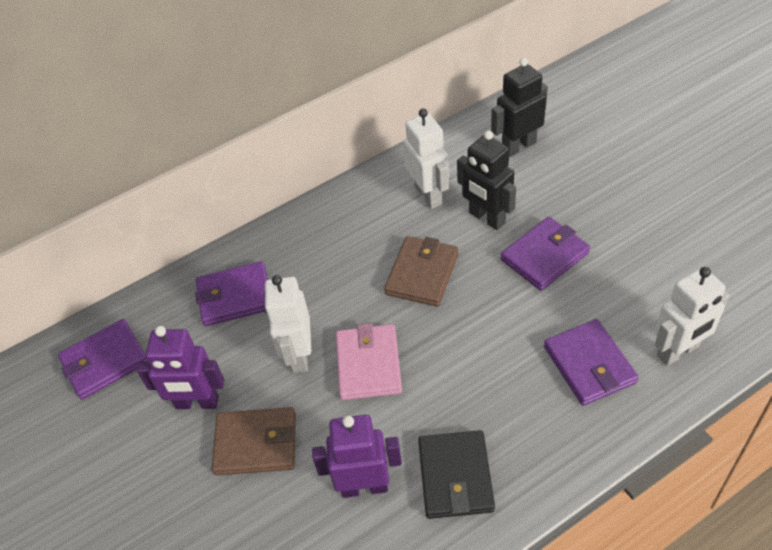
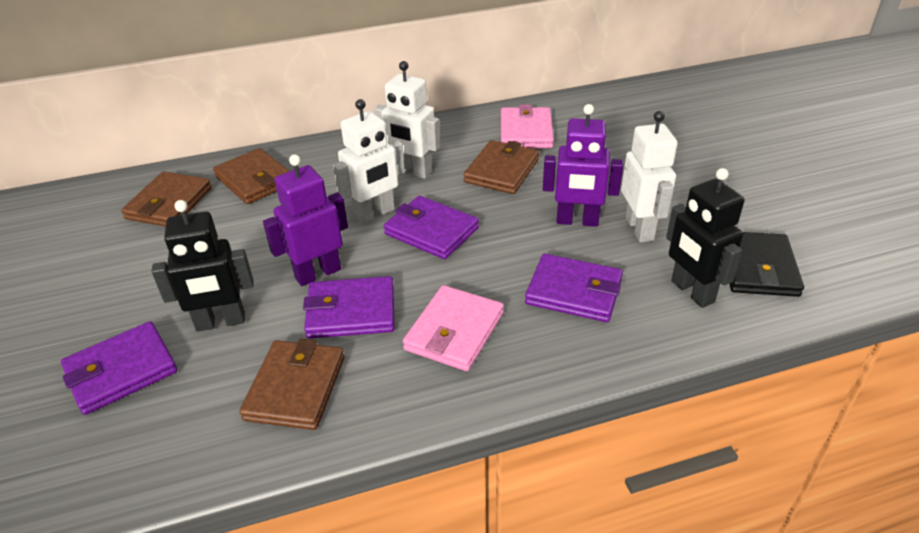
brown wallet: 2 -> 4
pink wallet: 1 -> 2

